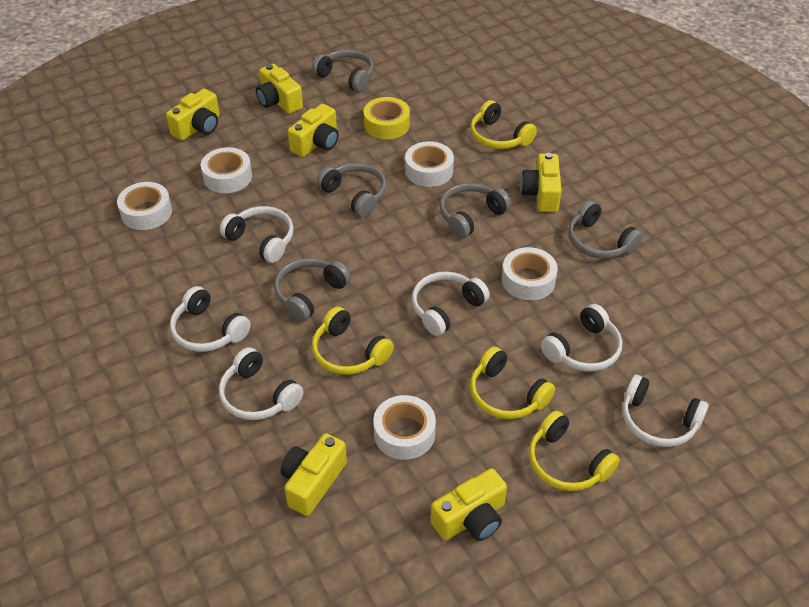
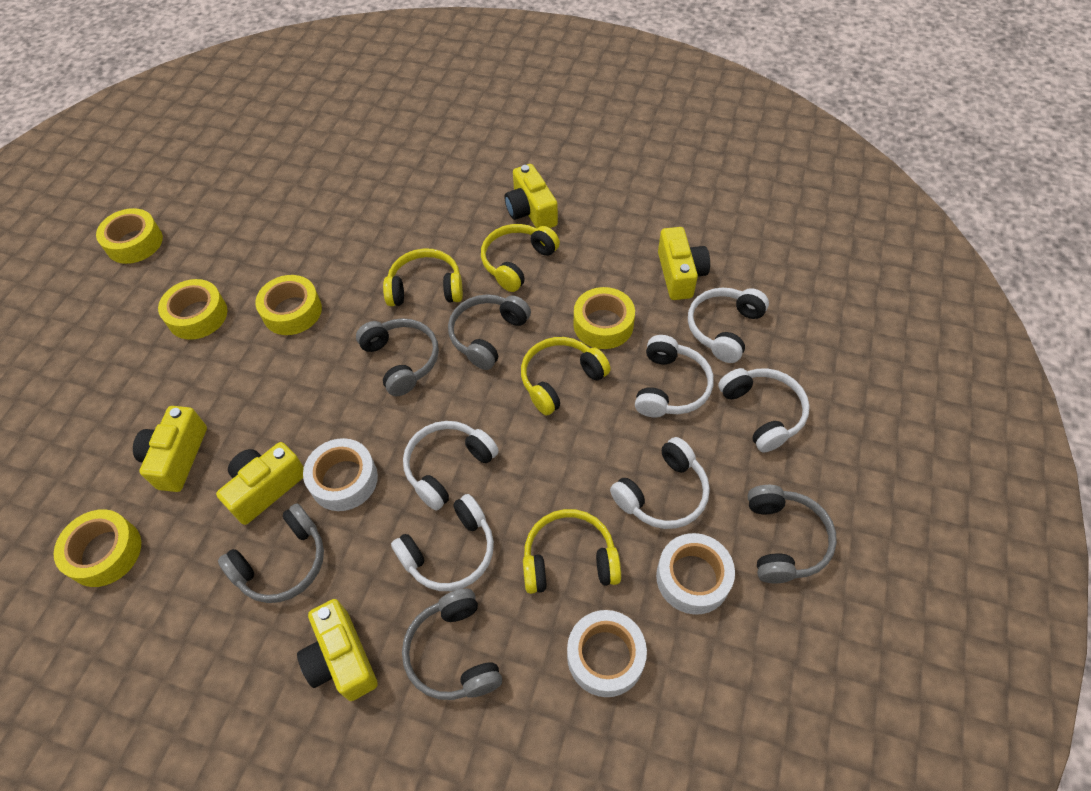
white tape: 5 -> 3
yellow camera: 6 -> 5
yellow tape: 1 -> 5

